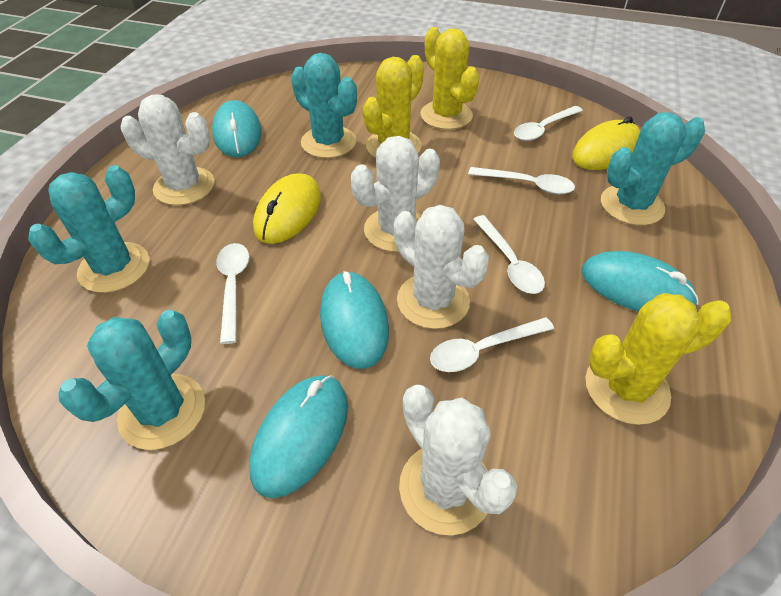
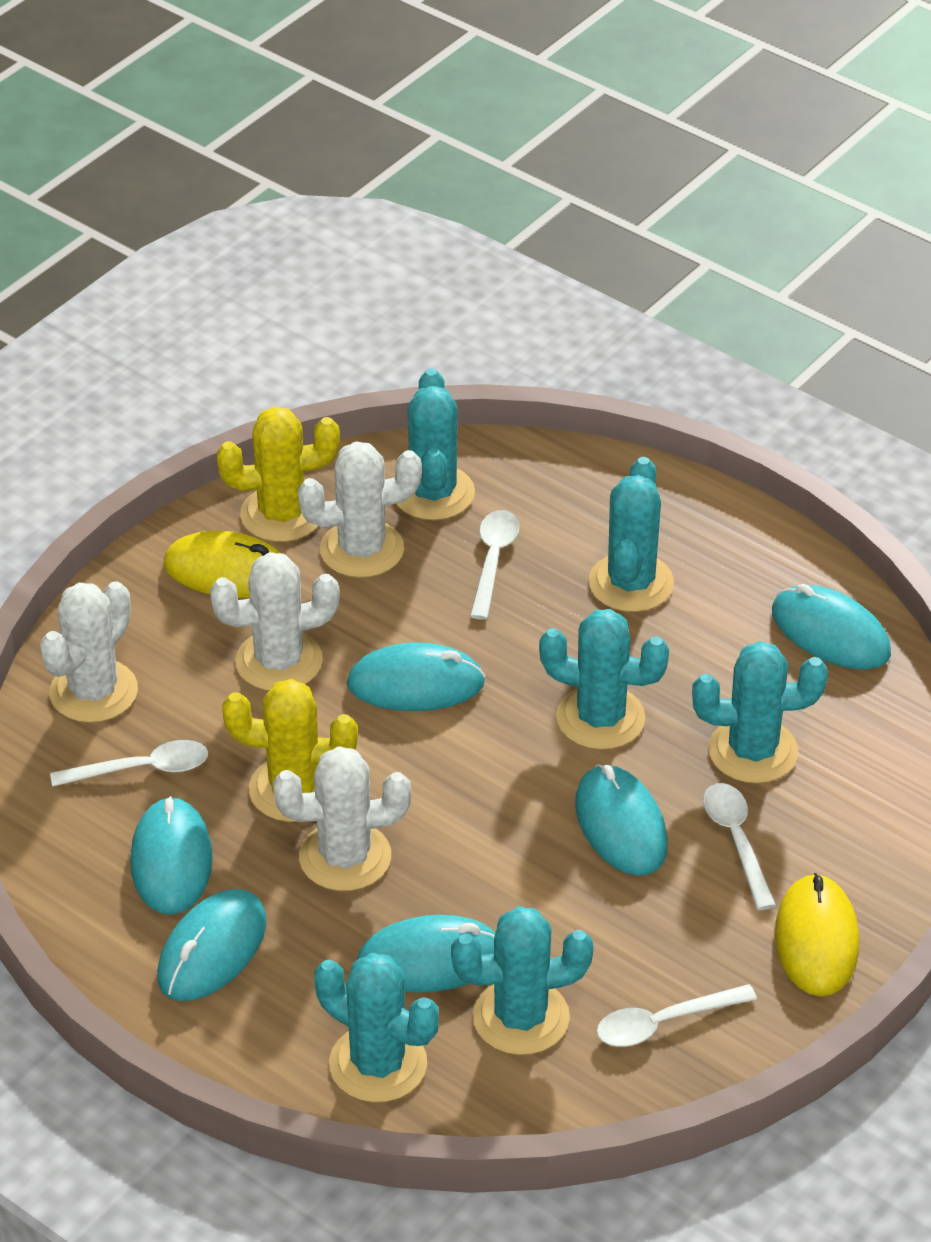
turquoise cactus: 4 -> 6
turquoise mouse: 4 -> 6
white spoon: 5 -> 4
yellow cactus: 3 -> 2

